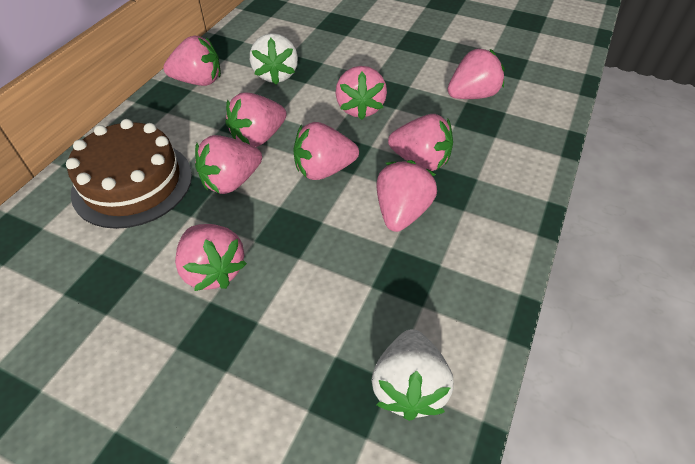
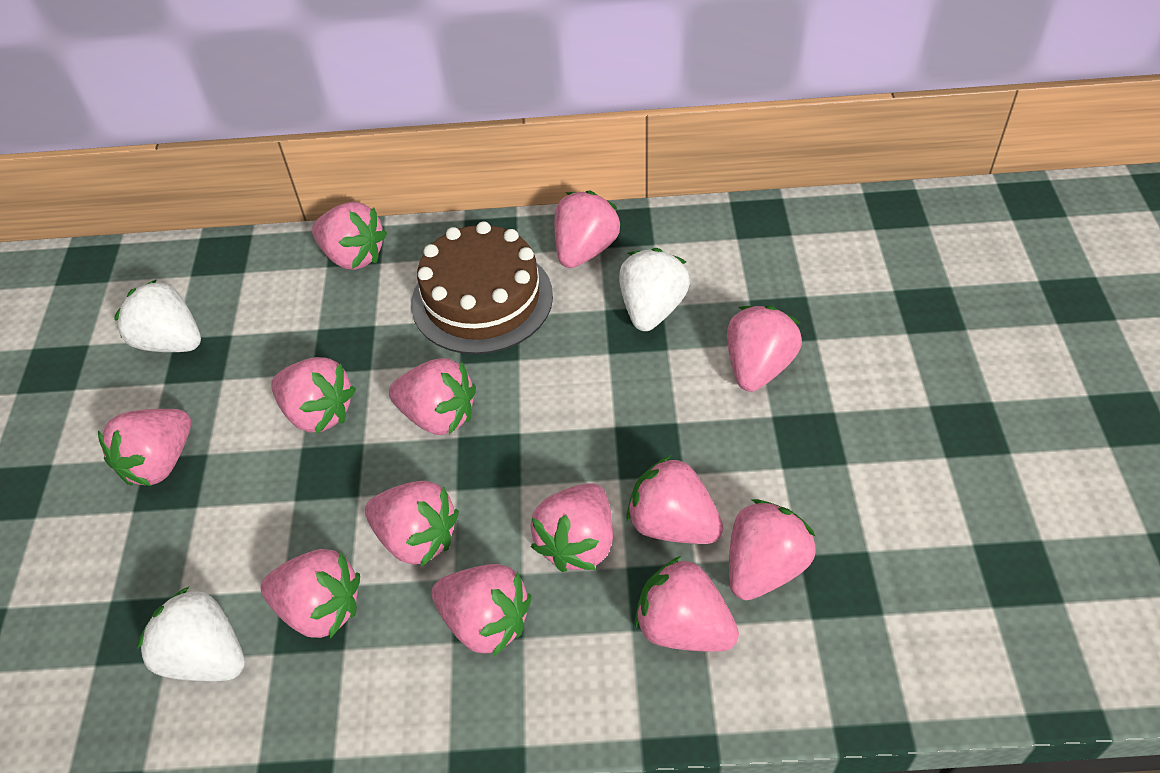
pink strawberry: 9 -> 13
white strawberry: 2 -> 3

